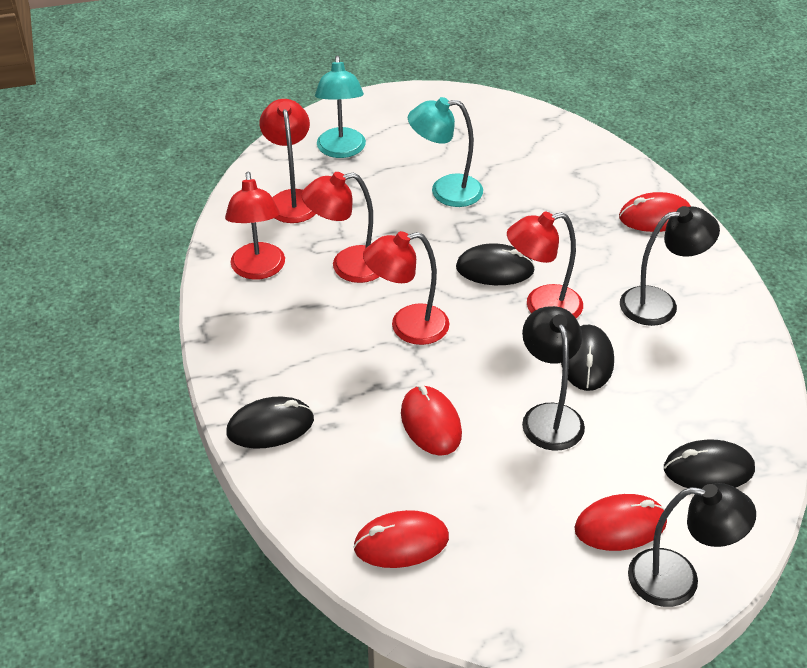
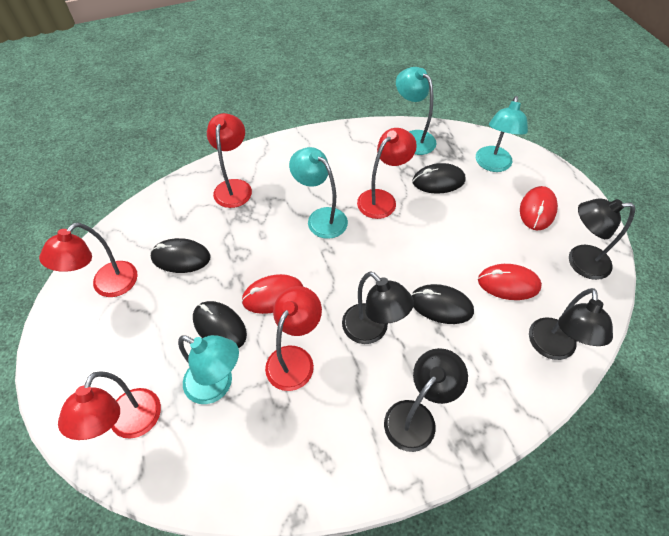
black lamp: 3 -> 4
red mouse: 4 -> 3
turquoise lamp: 2 -> 4

